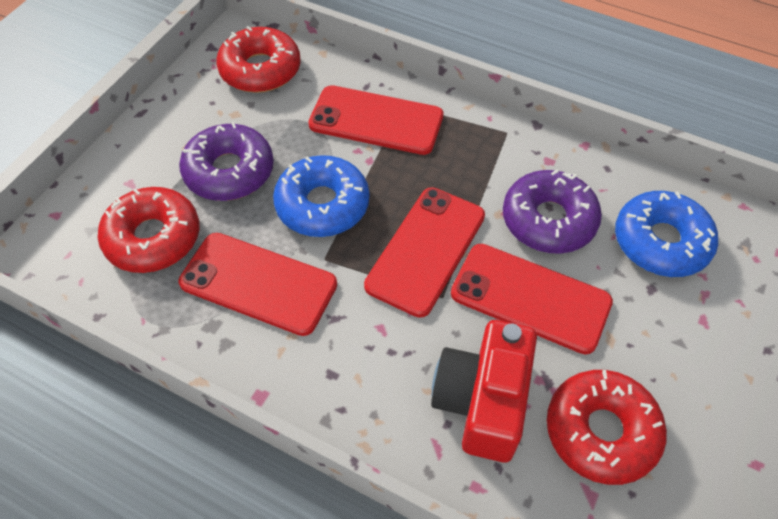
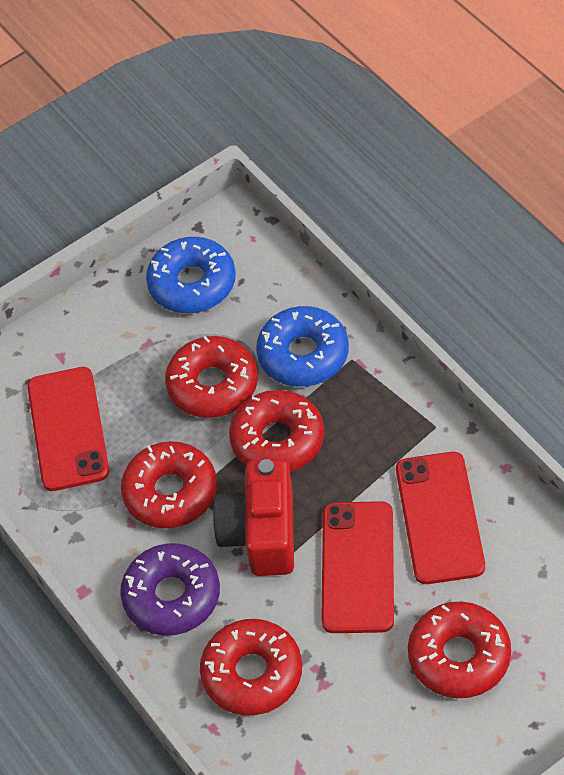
purple donut: 2 -> 1
red donut: 3 -> 5
red phone: 4 -> 3

